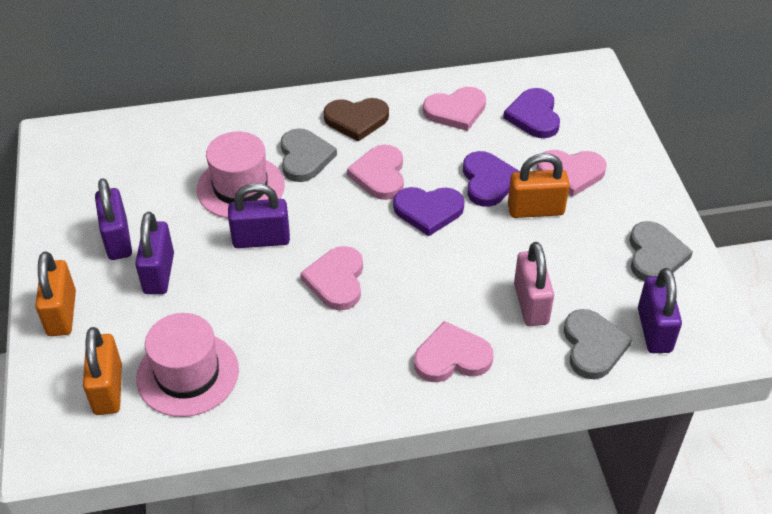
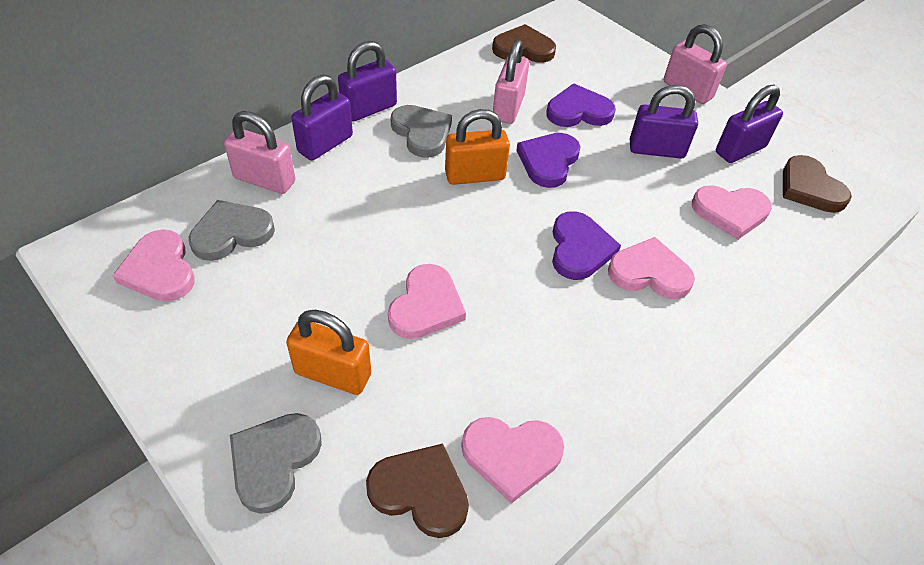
brown heart: 1 -> 3
orange padlock: 3 -> 2
pink hat: 2 -> 0
pink padlock: 1 -> 3

